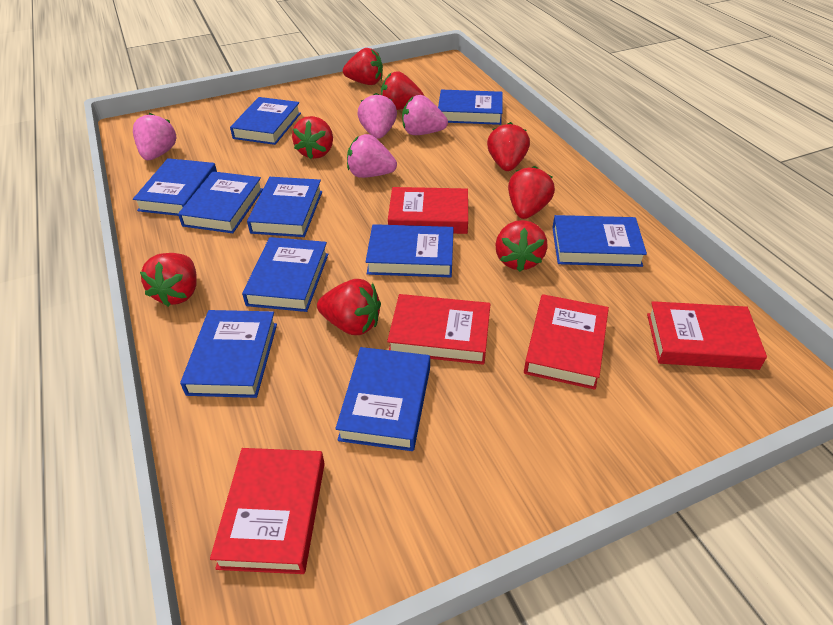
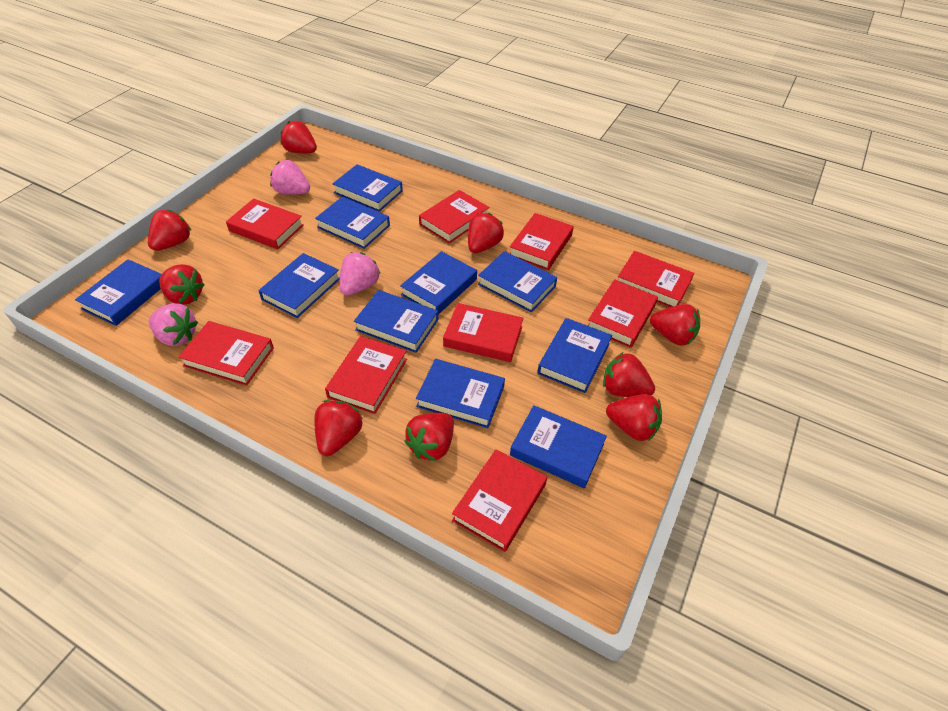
pink strawberry: 4 -> 3
red book: 5 -> 9
red strawberry: 8 -> 9

